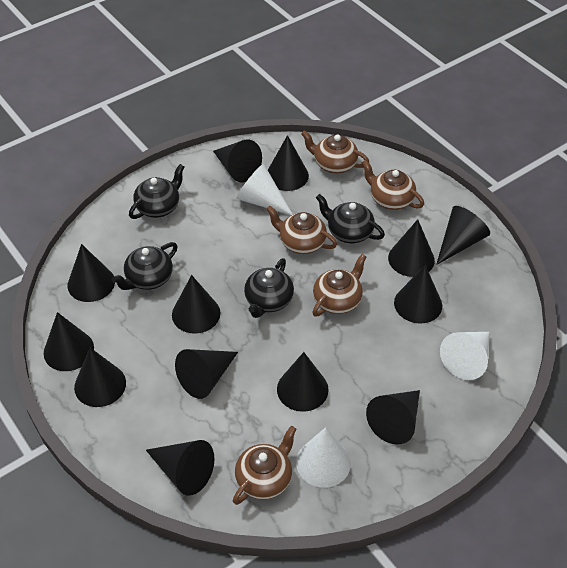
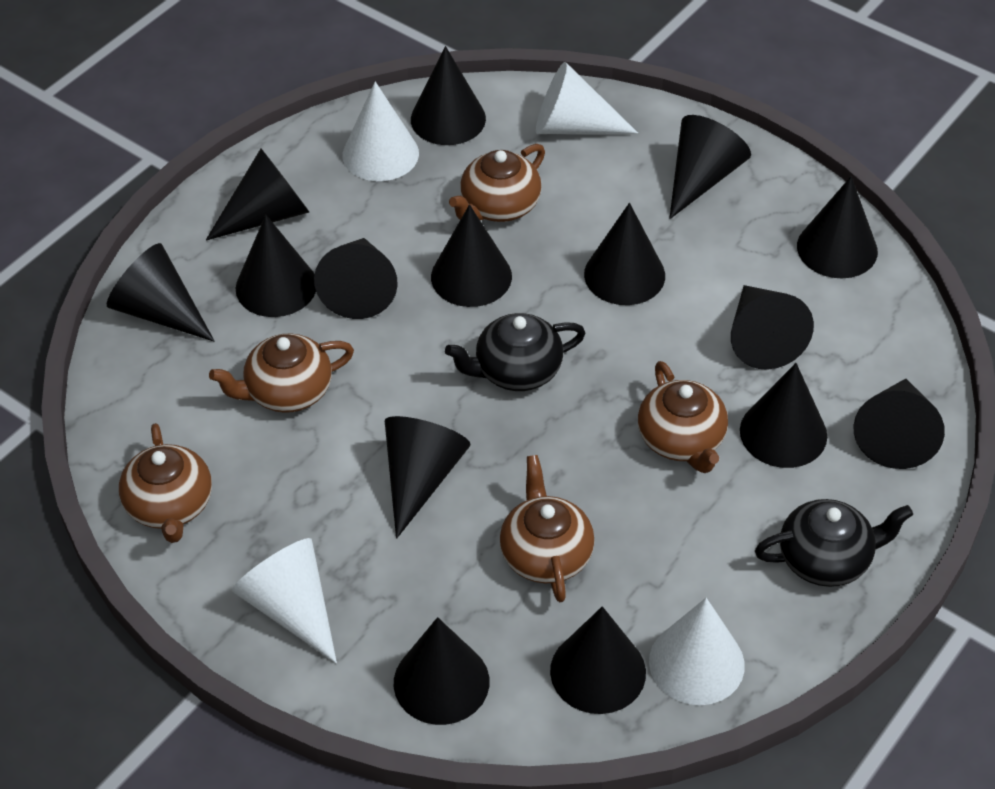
black cone: 13 -> 15
black teapot: 4 -> 2
white cone: 3 -> 4

